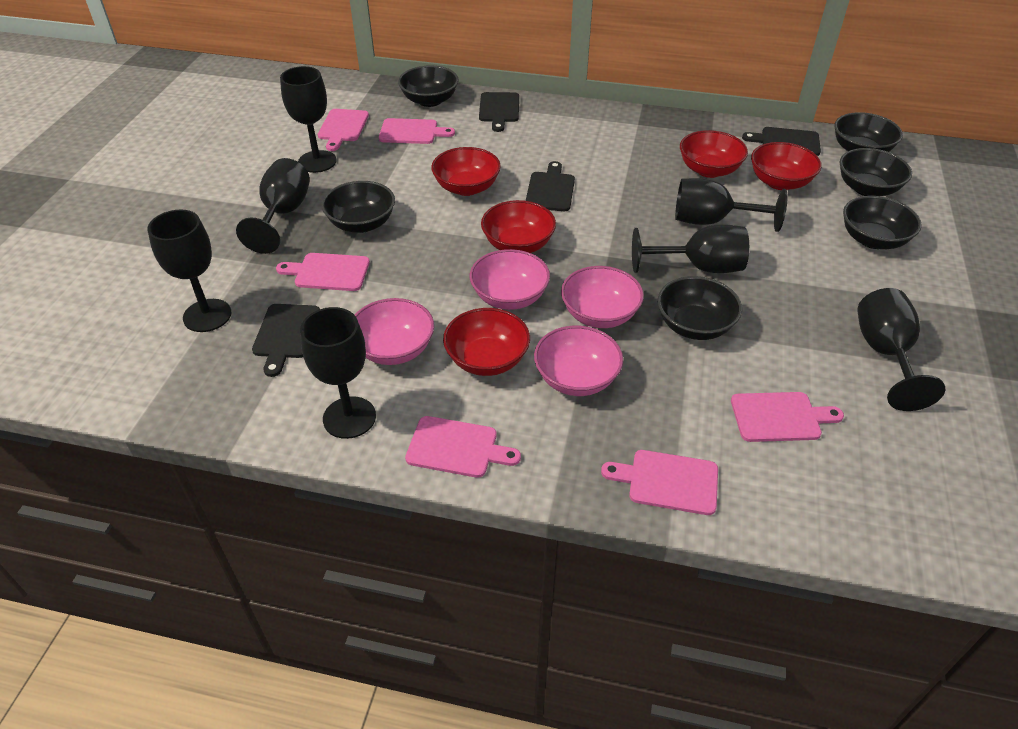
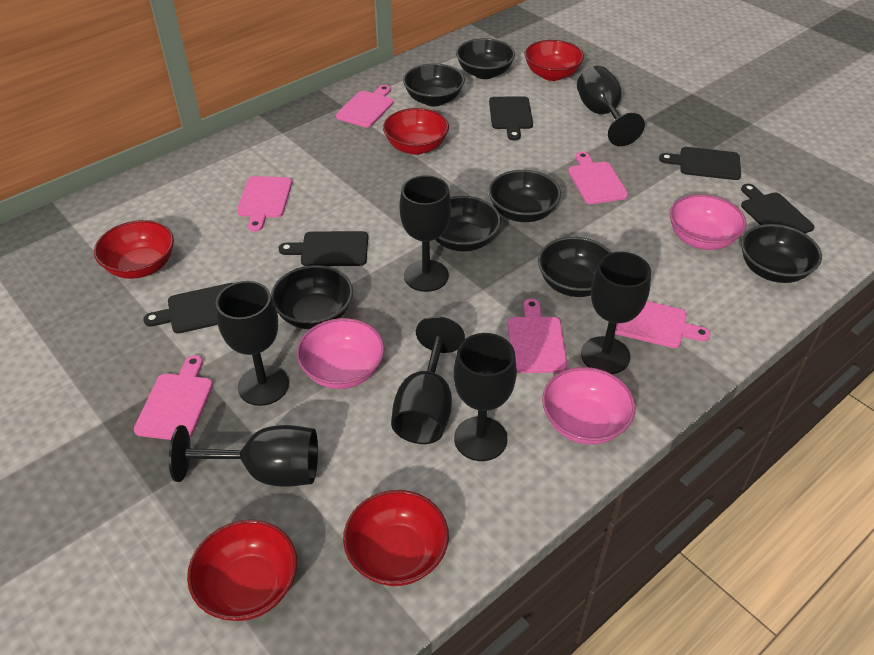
black bowl: 6 -> 7
black cutting board: 4 -> 5
pink bowl: 4 -> 3

